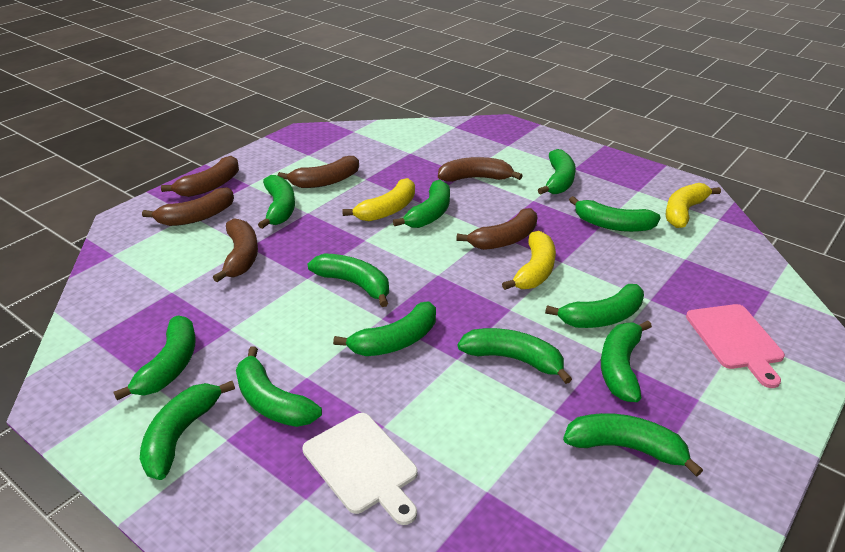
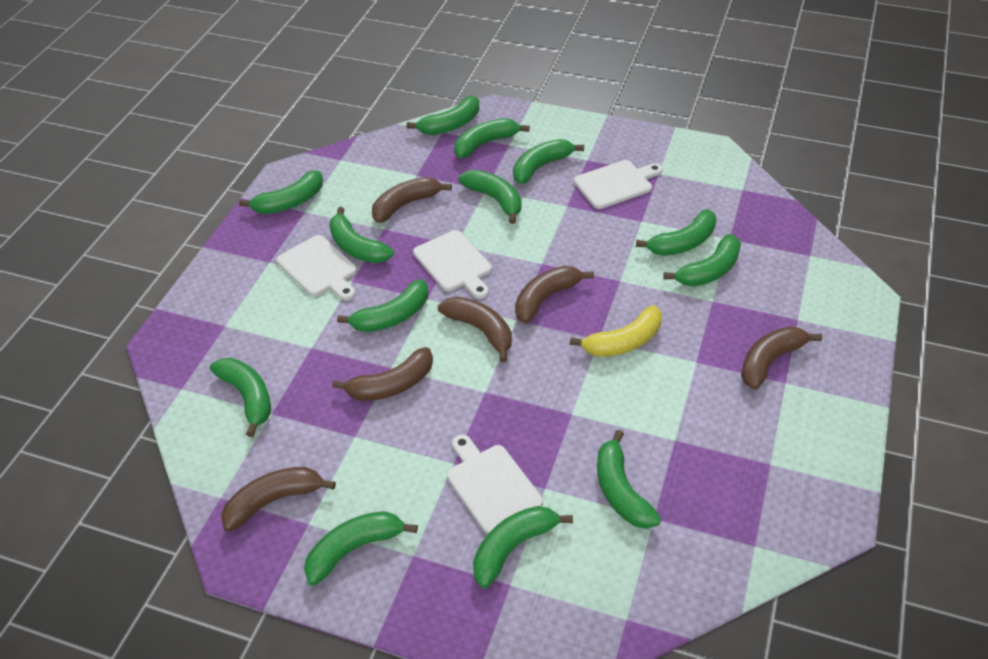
pink cutting board: 1 -> 0
white cutting board: 1 -> 4
yellow banana: 3 -> 1

